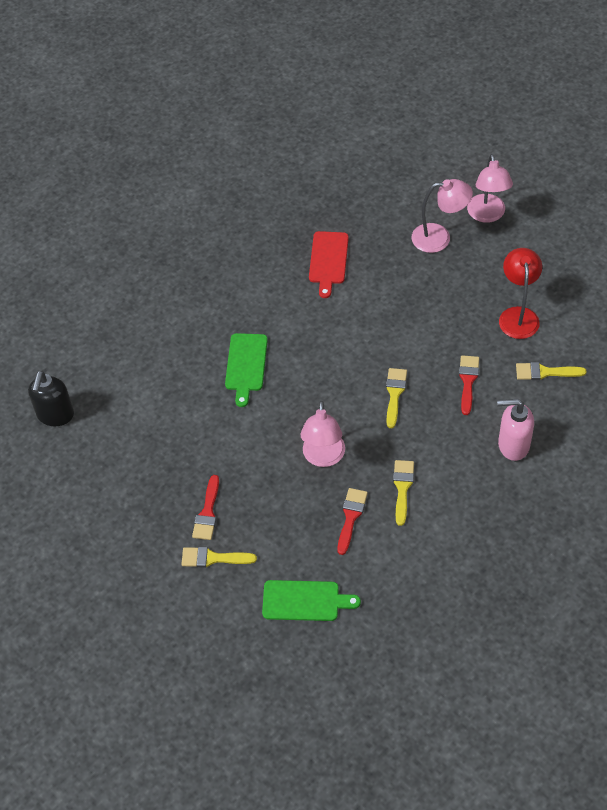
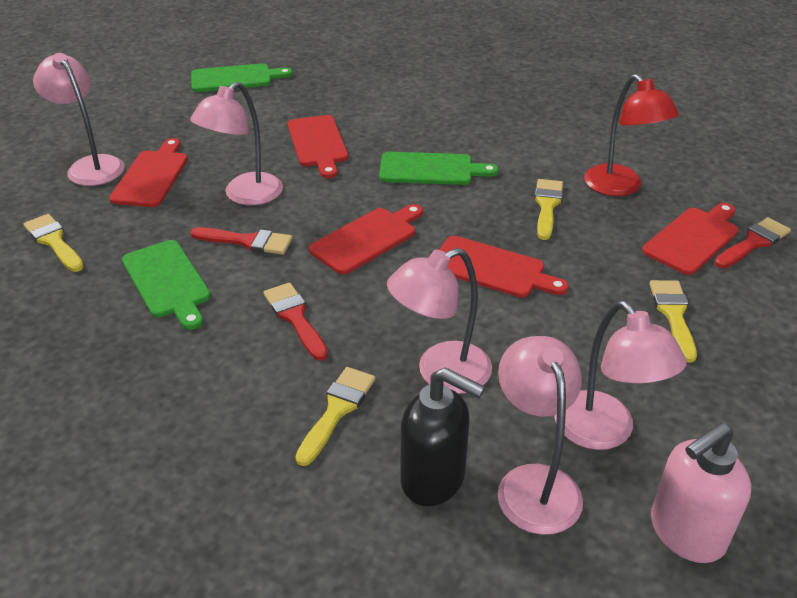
green cutting board: 2 -> 3
pink lamp: 3 -> 5
red cutting board: 1 -> 5

